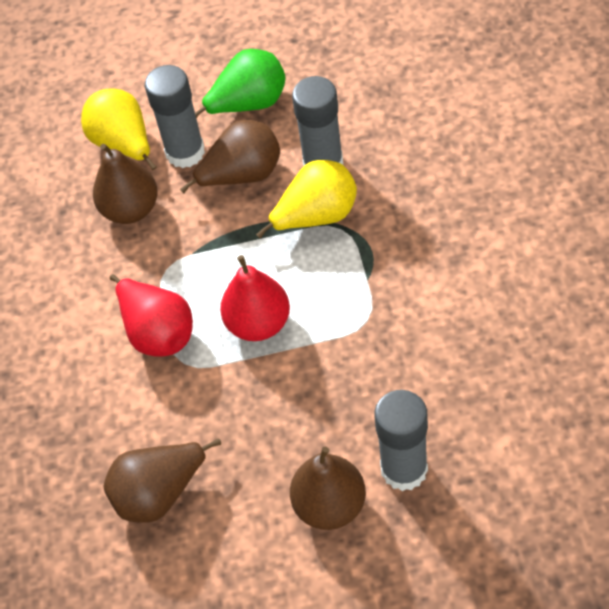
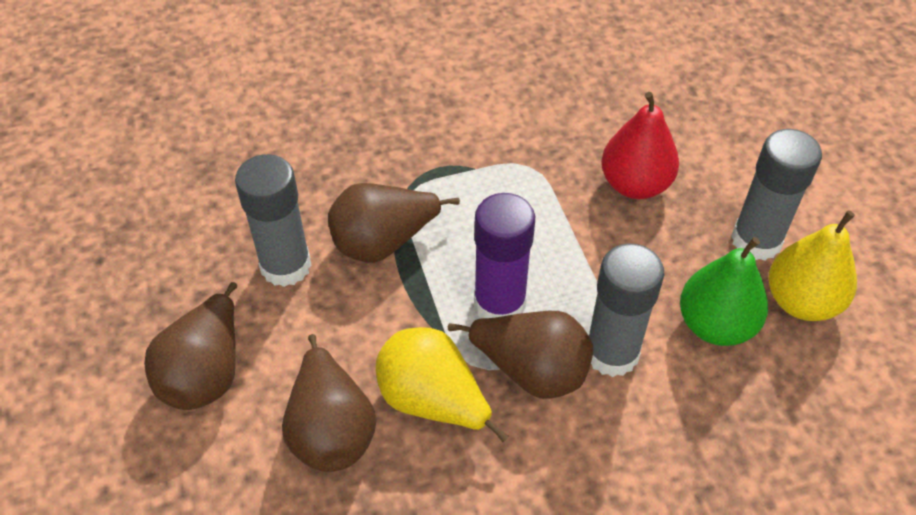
purple glue stick: 0 -> 1
red pear: 2 -> 1

